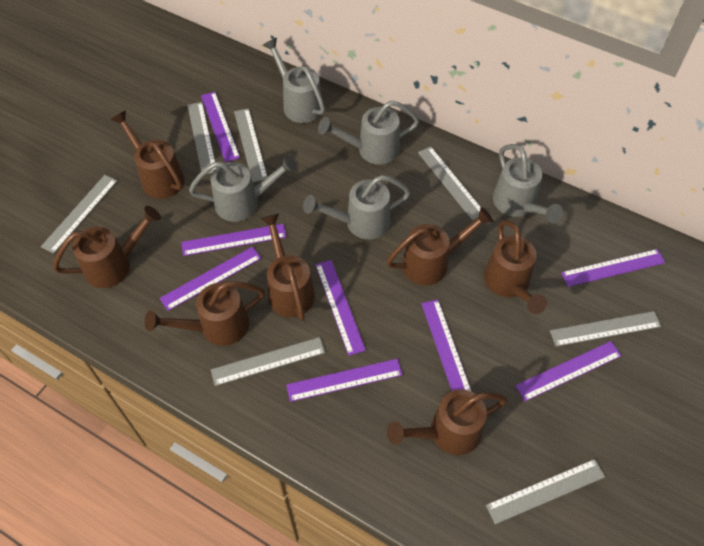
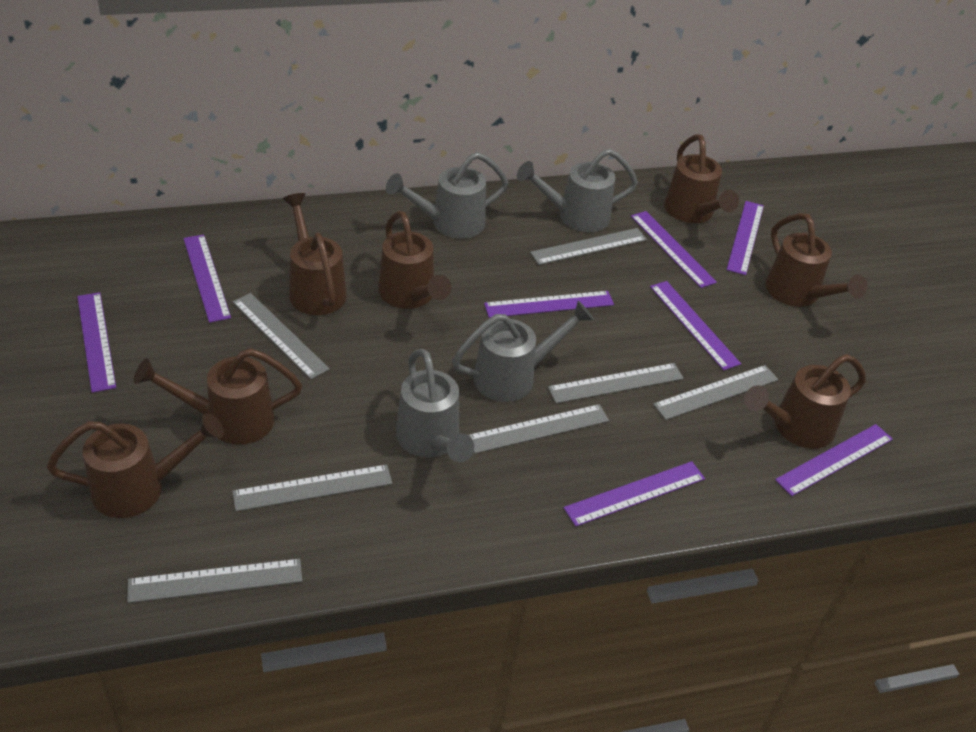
grey watering can: 5 -> 4

